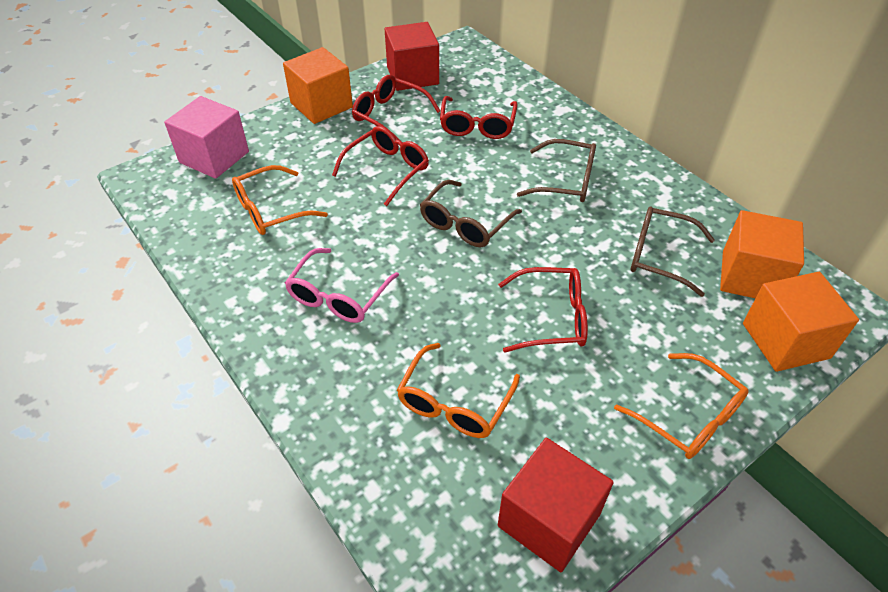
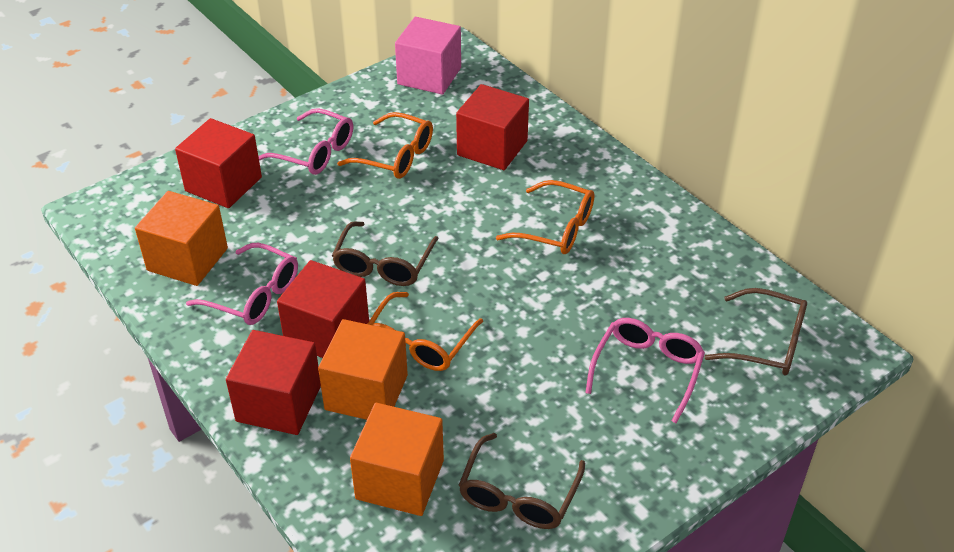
pink glasses: 1 -> 3
red cube: 2 -> 4
red glasses: 4 -> 0

